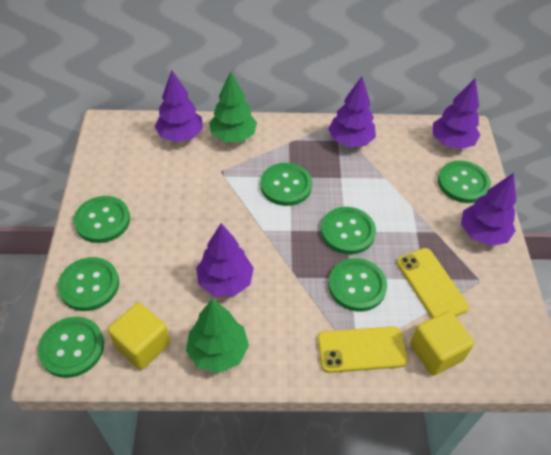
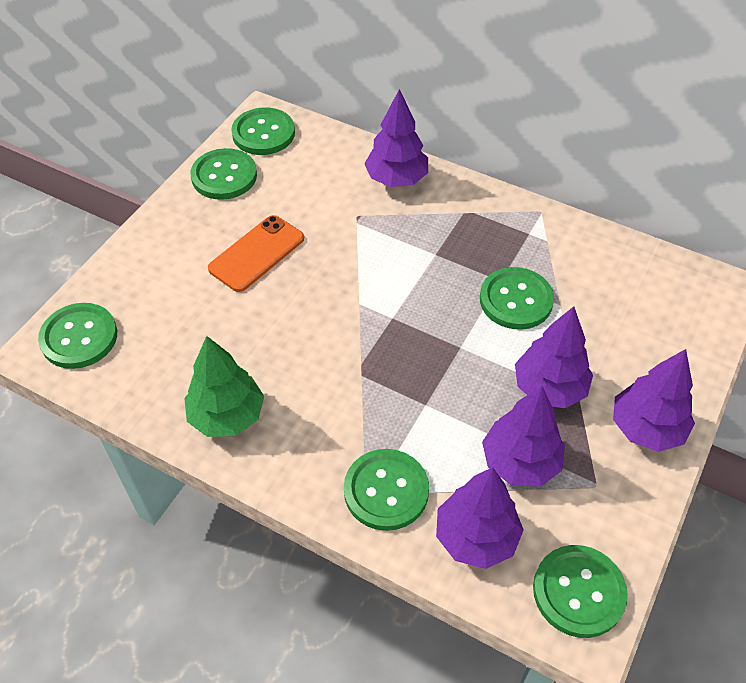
green button: 7 -> 6
green tree: 2 -> 1
orange phone: 0 -> 1
yellow cube: 2 -> 0
yellow phone: 2 -> 0

